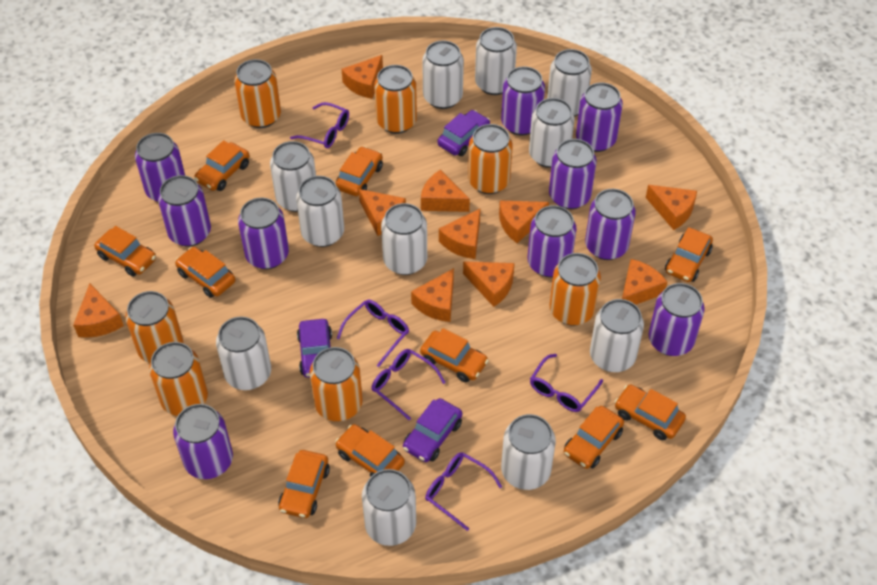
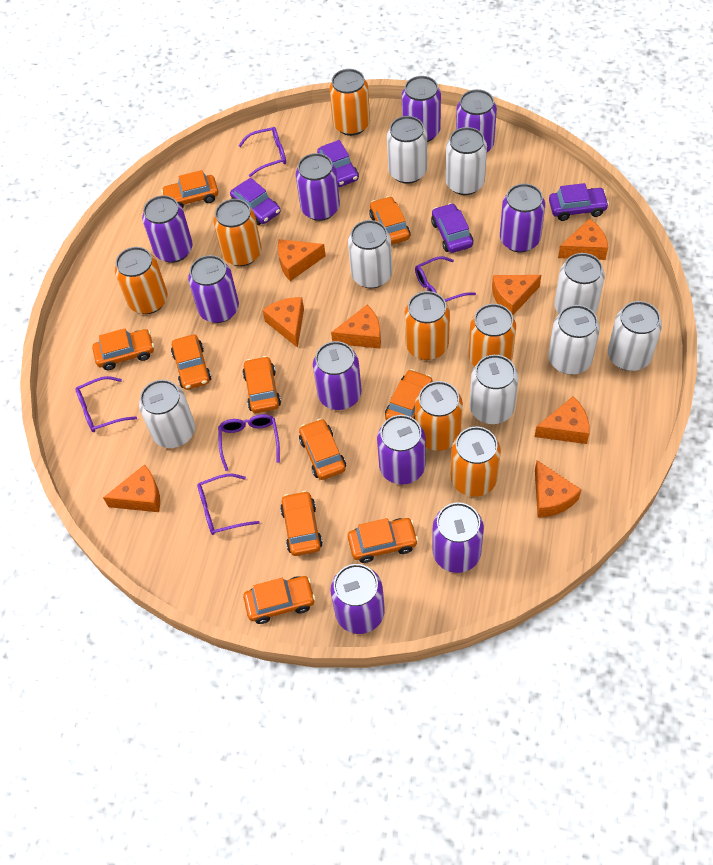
orange cheese: 10 -> 8
purple car: 3 -> 4
white can: 11 -> 8

